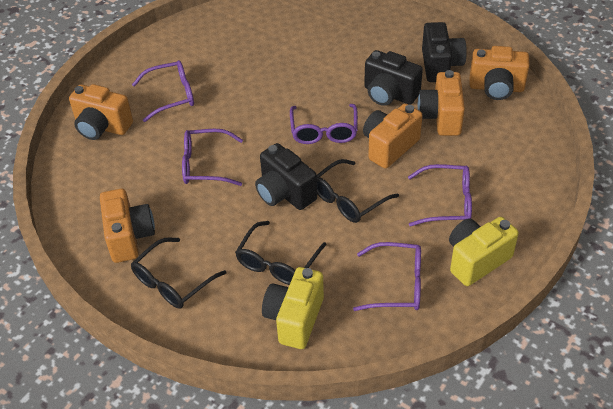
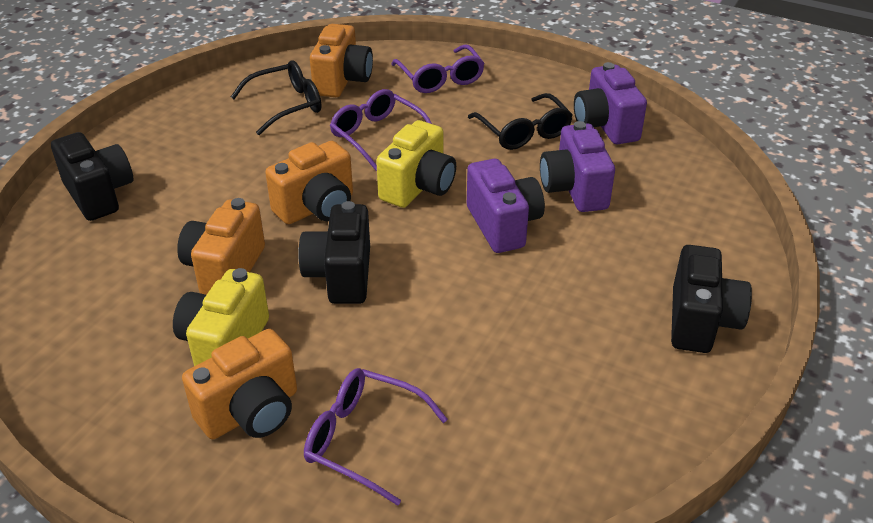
black glasses: 3 -> 2
orange camera: 5 -> 4
purple camera: 0 -> 3
purple glasses: 5 -> 3

